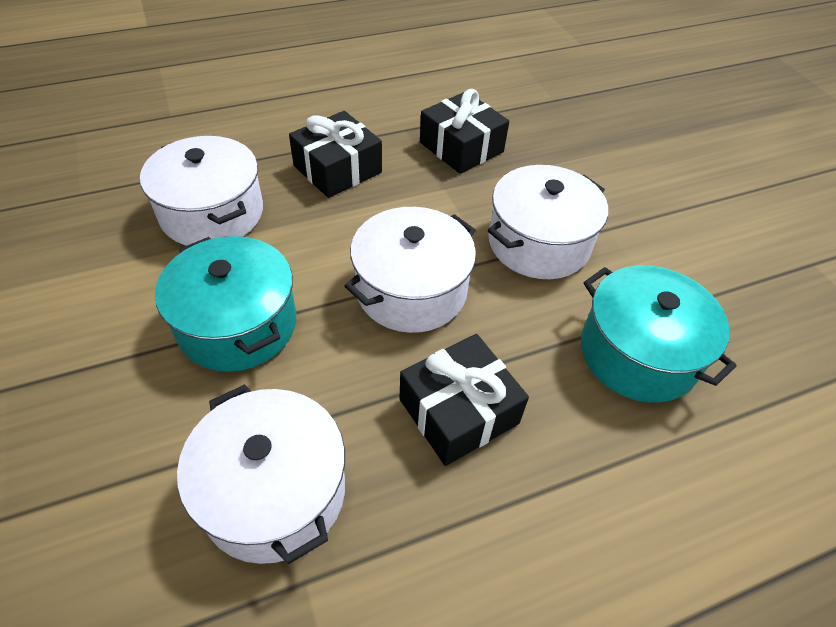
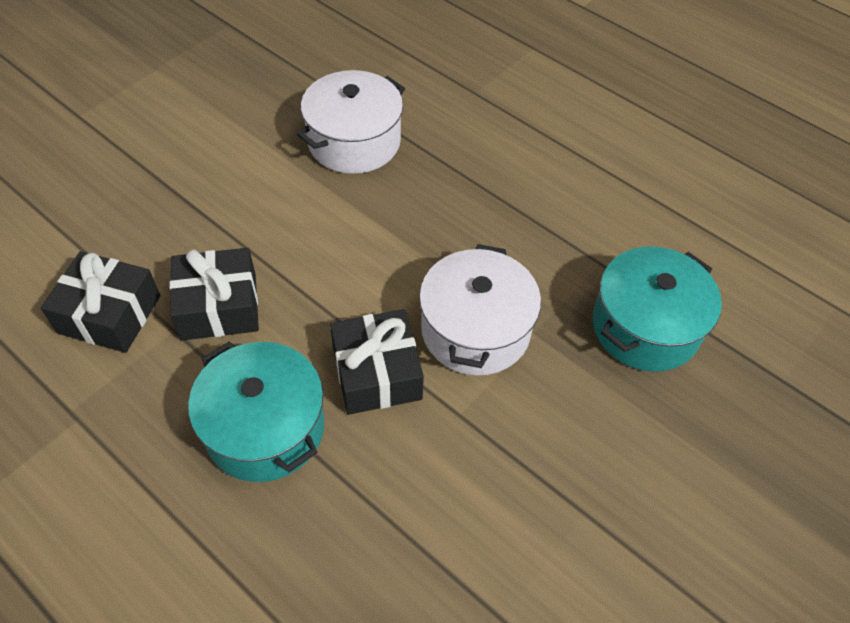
white pot: 4 -> 2

